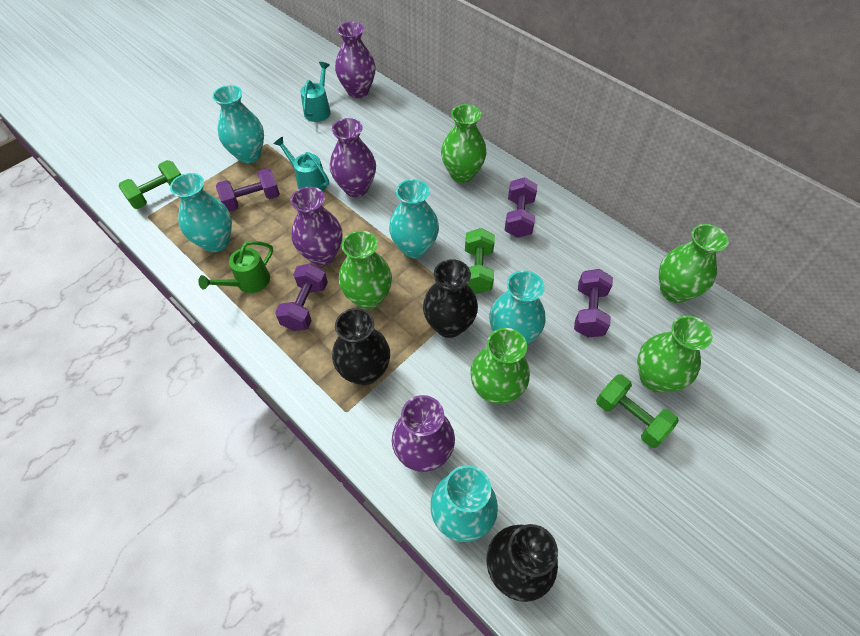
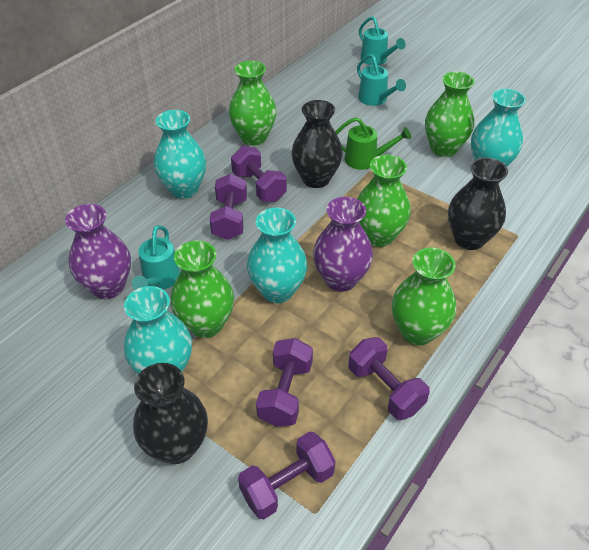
green dumbbell: 3 -> 0
purple dumbbell: 4 -> 5
purple vase: 4 -> 2
turquoise vase: 5 -> 4
turquoise watering can: 2 -> 3

